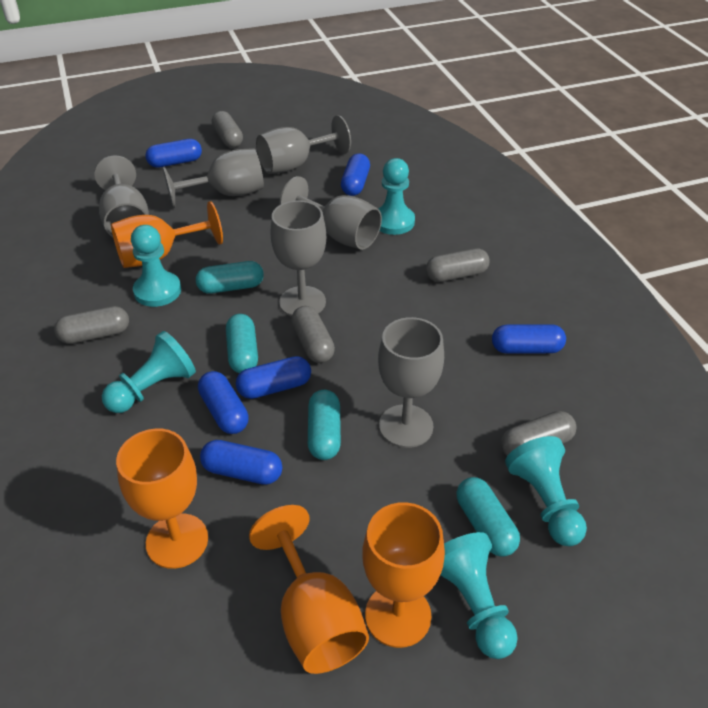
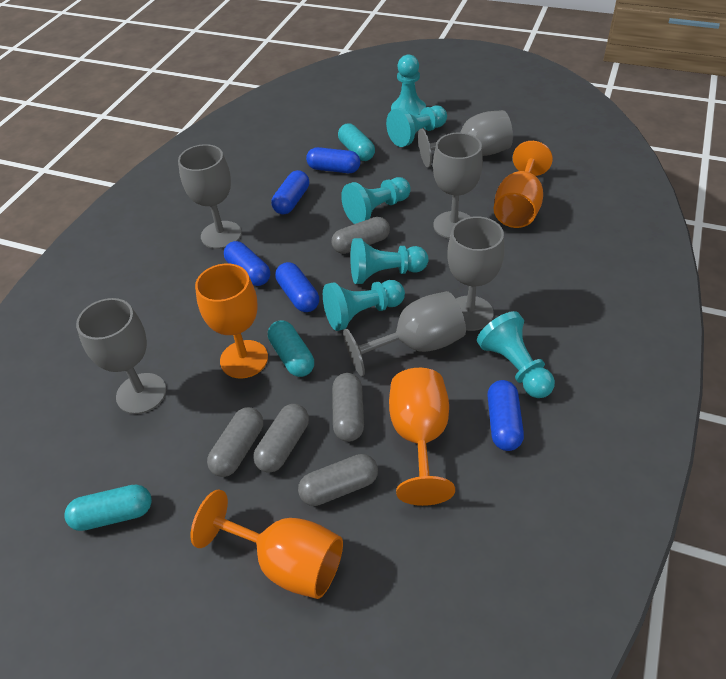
blue capsule: 6 -> 5
turquoise capsule: 4 -> 3
turquoise pawn: 5 -> 6

